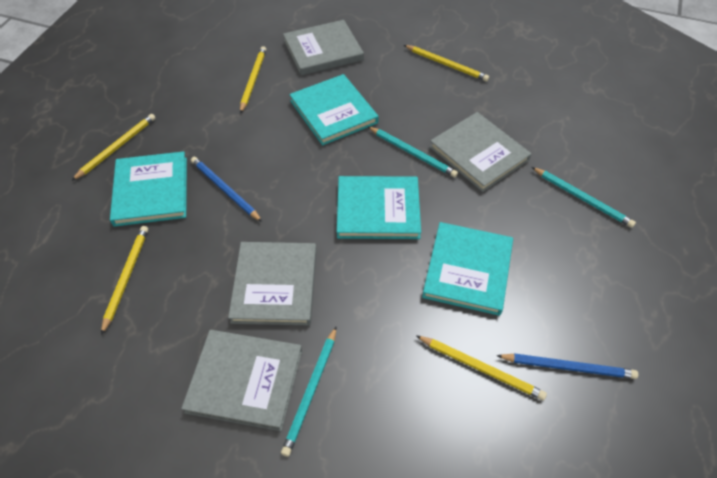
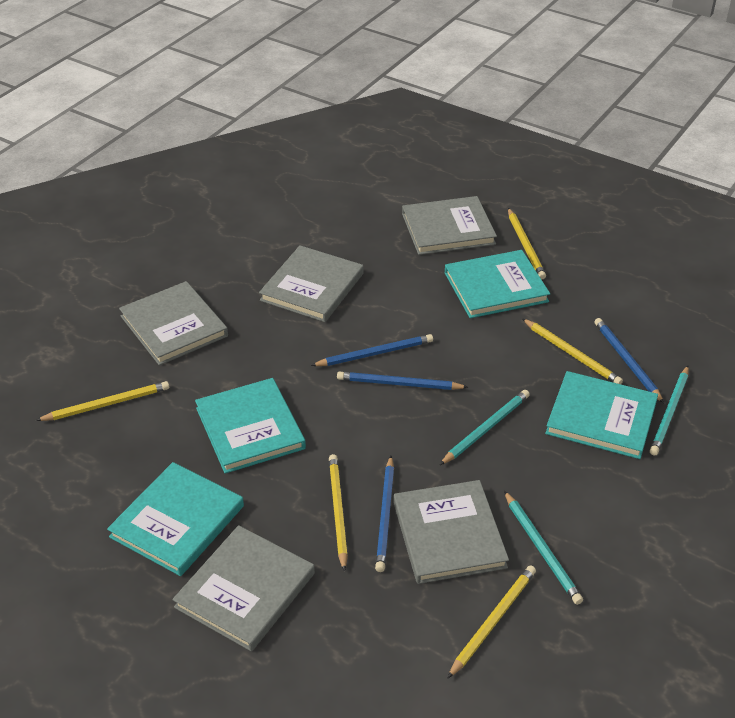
blue pencil: 2 -> 4
grey book: 4 -> 5

